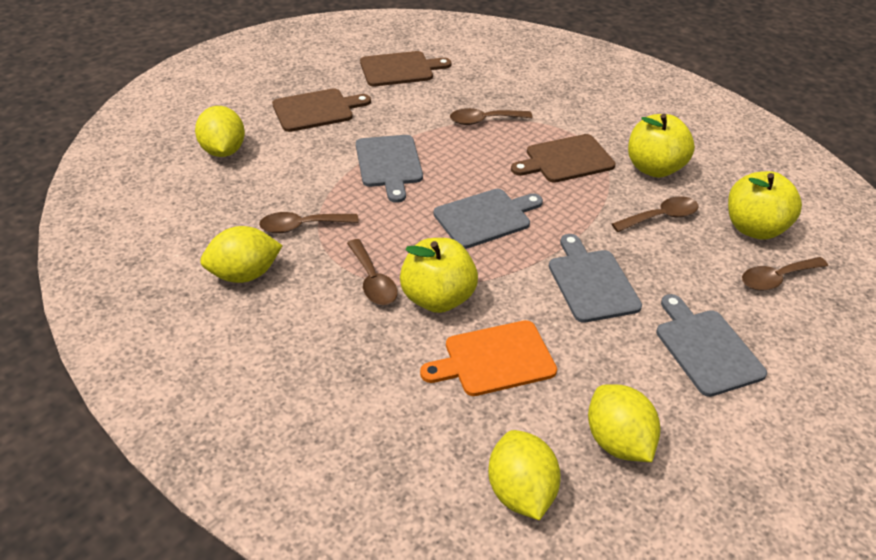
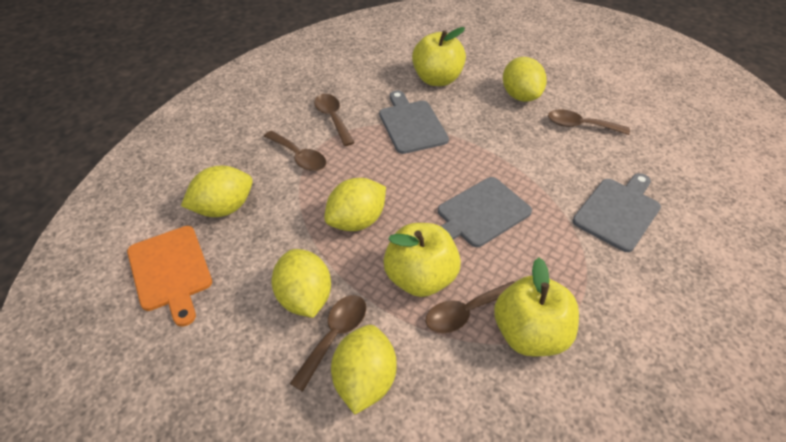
brown cutting board: 3 -> 0
grey cutting board: 4 -> 3
yellow lemon: 4 -> 5

